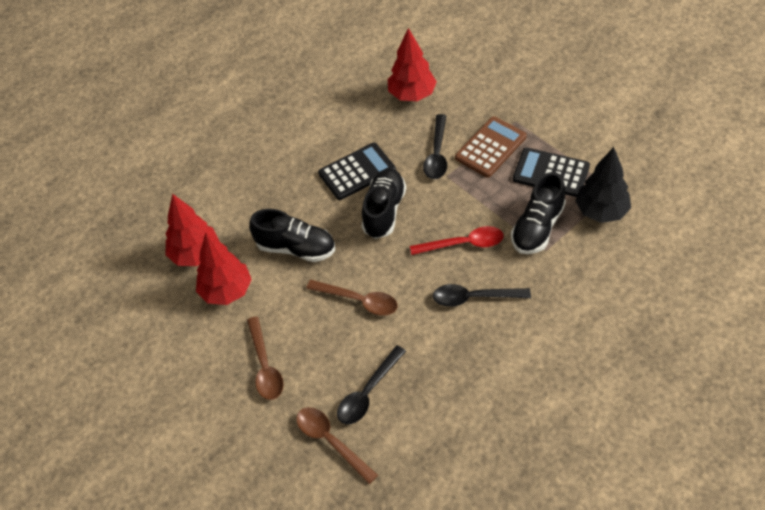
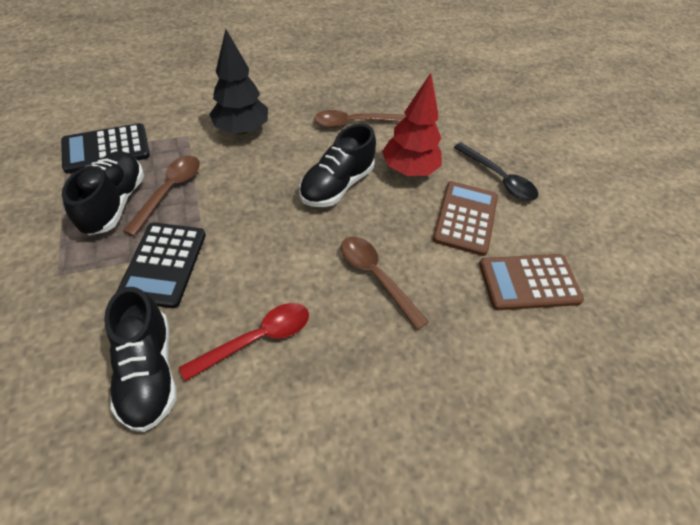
black spoon: 3 -> 1
brown calculator: 1 -> 2
red tree: 3 -> 1

